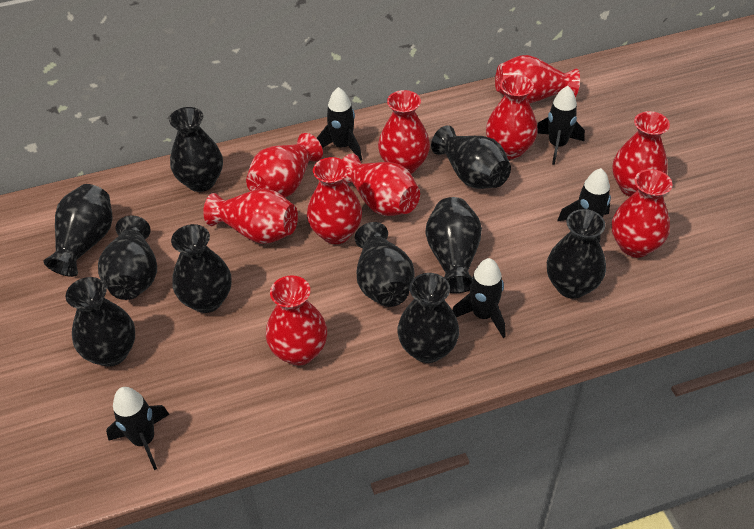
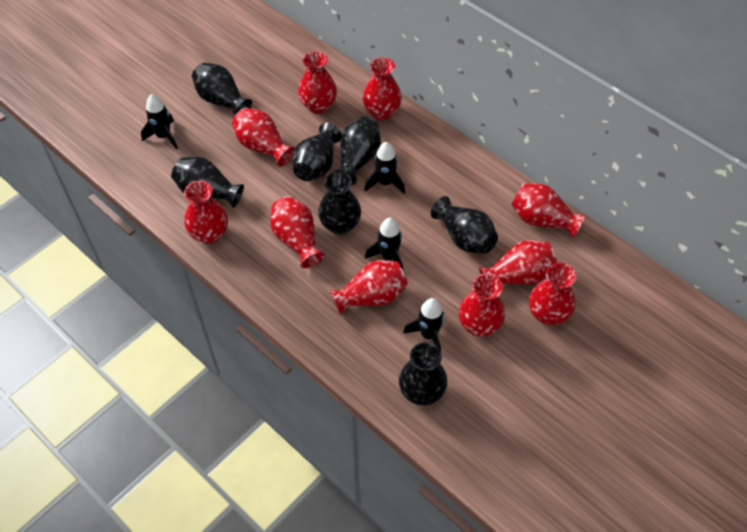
black rocket: 5 -> 4
black vase: 10 -> 7

